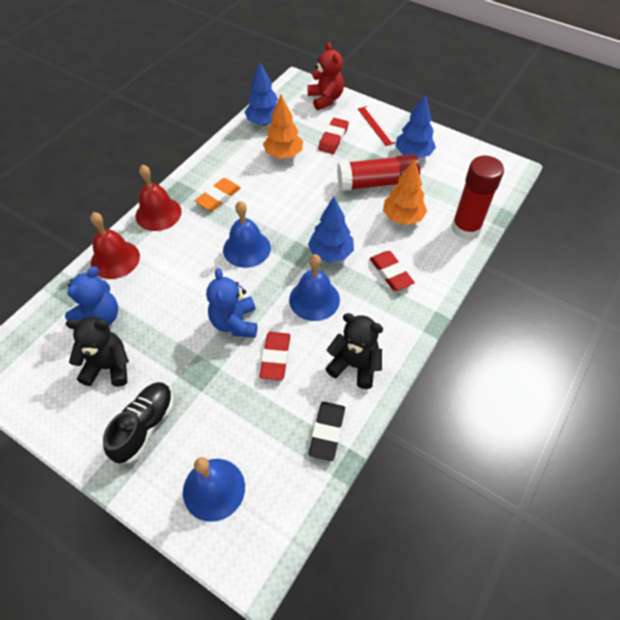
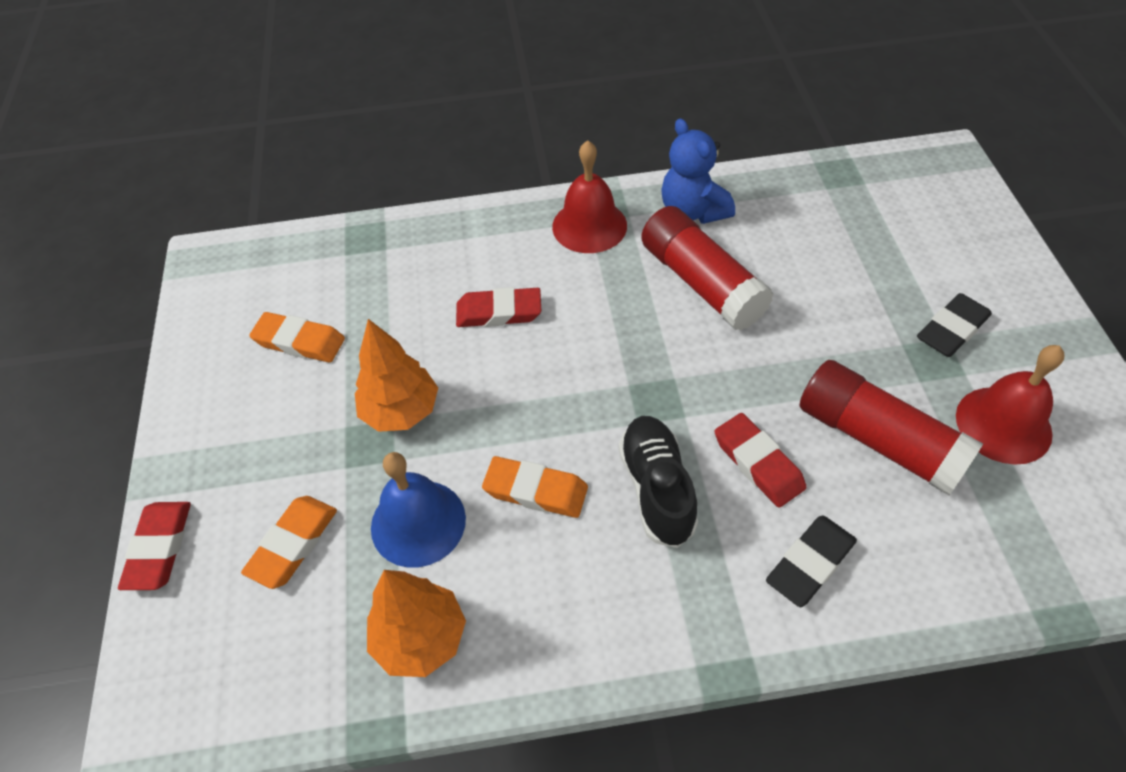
black eraser: 1 -> 2
black teddy bear: 2 -> 0
blue bell: 3 -> 1
blue teddy bear: 2 -> 1
blue tree: 3 -> 0
orange eraser: 1 -> 3
red ruler: 1 -> 0
red teddy bear: 1 -> 0

